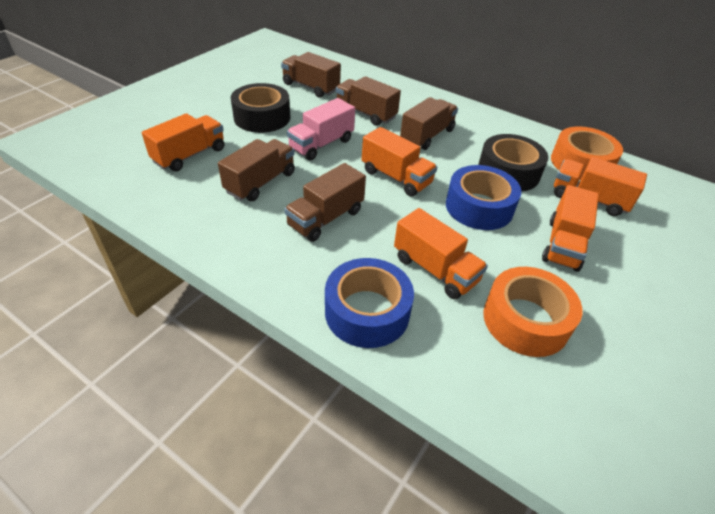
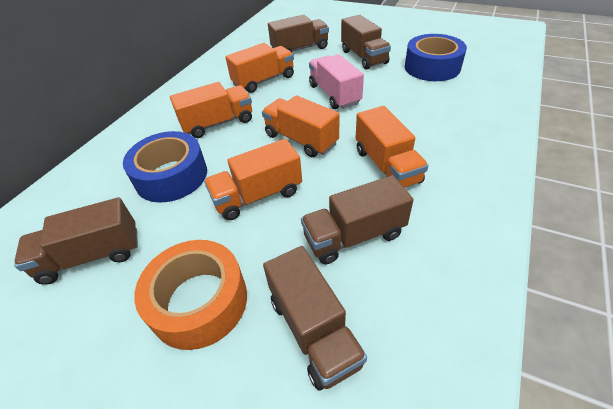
black tape: 2 -> 0
orange tape: 2 -> 1

